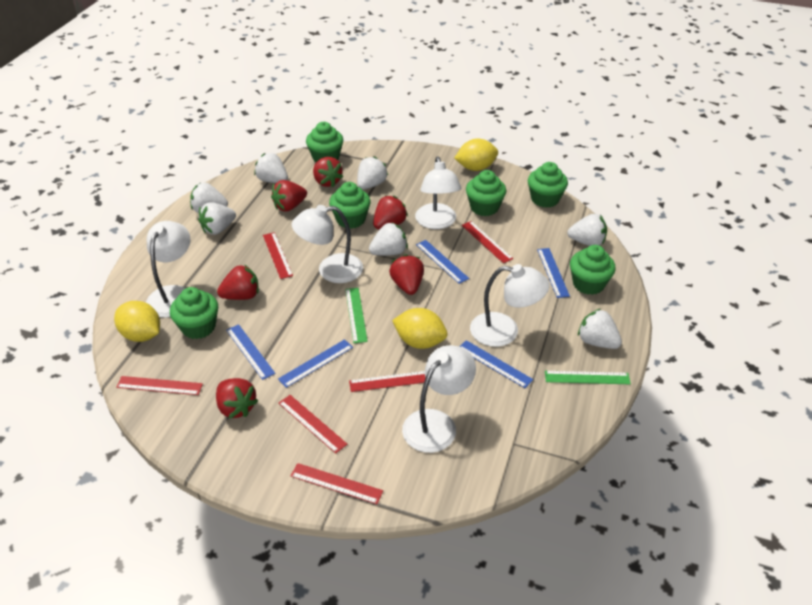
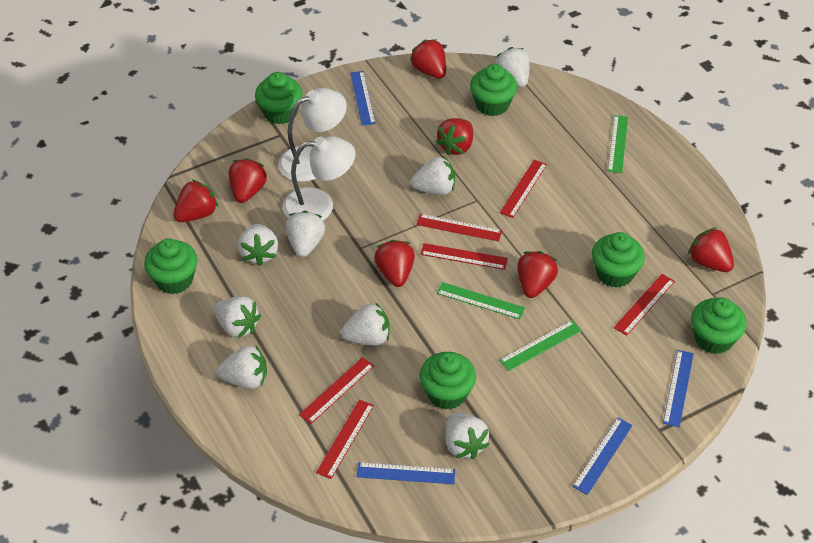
blue ruler: 5 -> 4
green ruler: 2 -> 3
red strawberry: 6 -> 7
white lamp: 5 -> 2
white strawberry: 7 -> 8
yellow lemon: 3 -> 0

